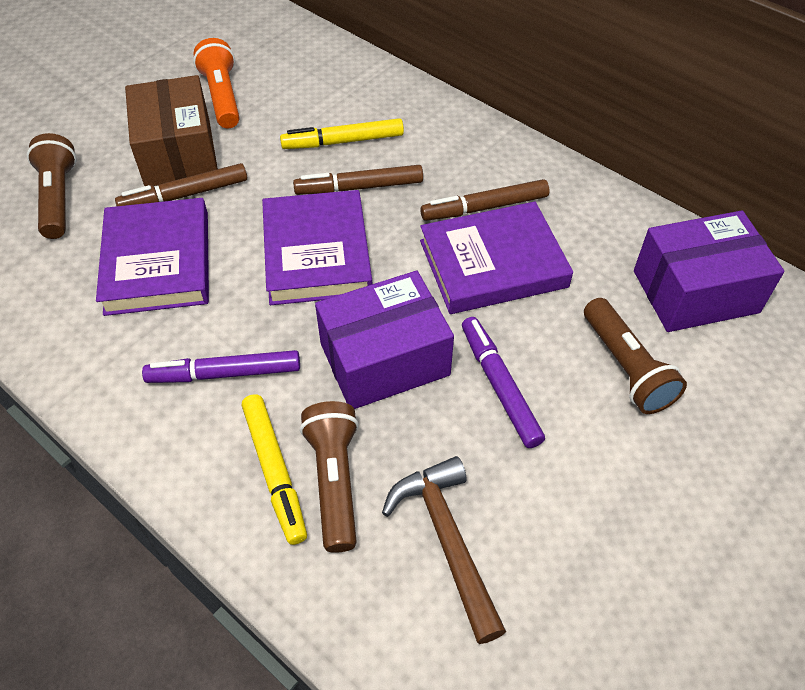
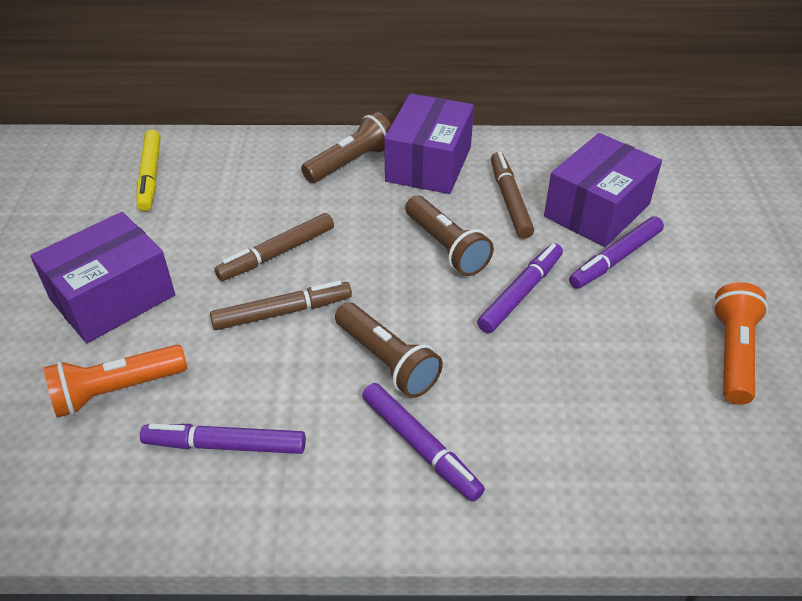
brown box: 1 -> 0
brown hammer: 1 -> 0
orange flashlight: 1 -> 2
purple book: 3 -> 0
purple box: 2 -> 3
purple marker: 2 -> 4
yellow marker: 2 -> 1

